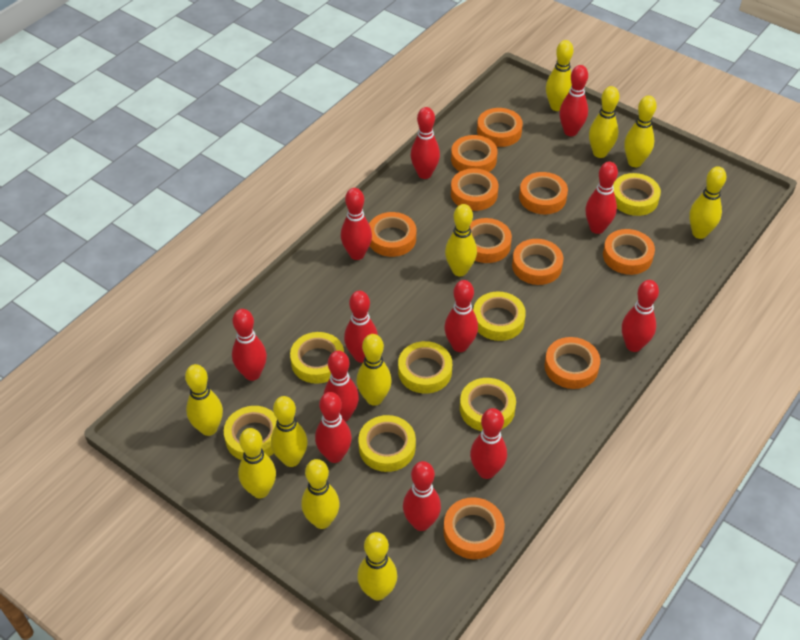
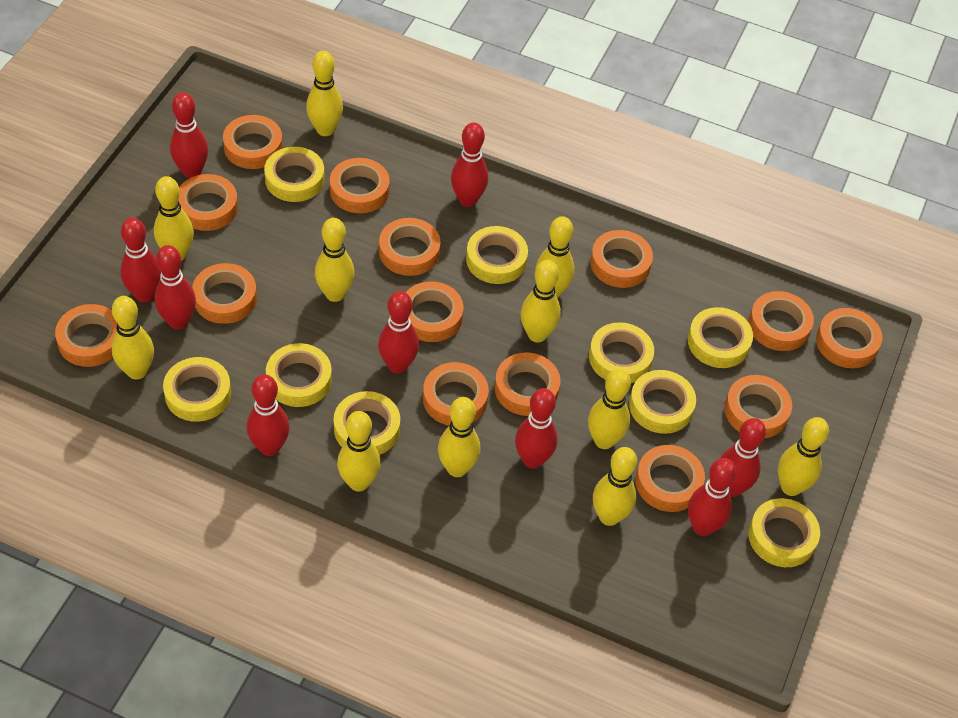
orange tape: 10 -> 14
red bowling pin: 12 -> 9
yellow tape: 7 -> 9

